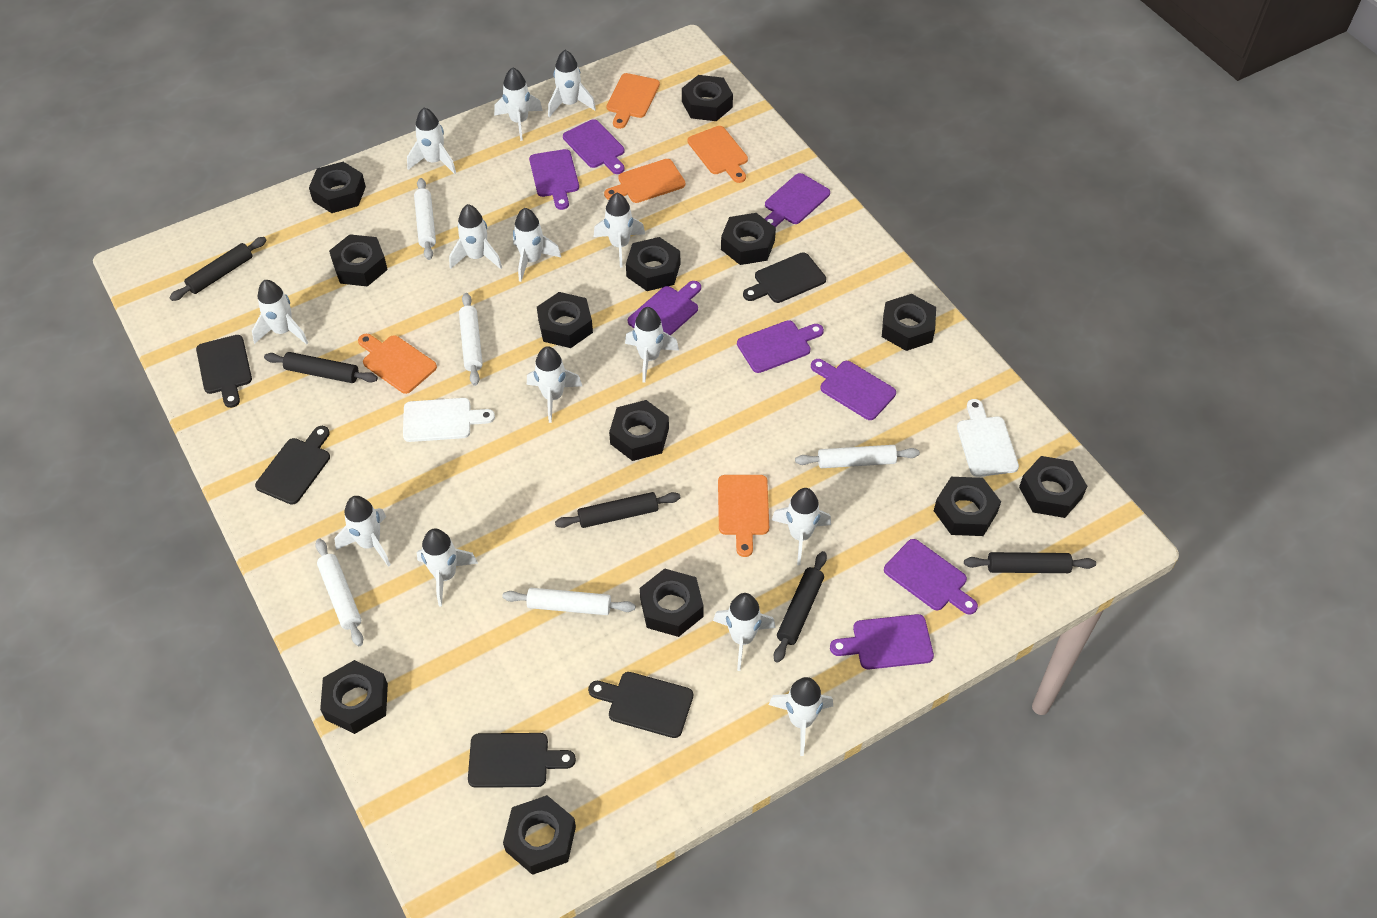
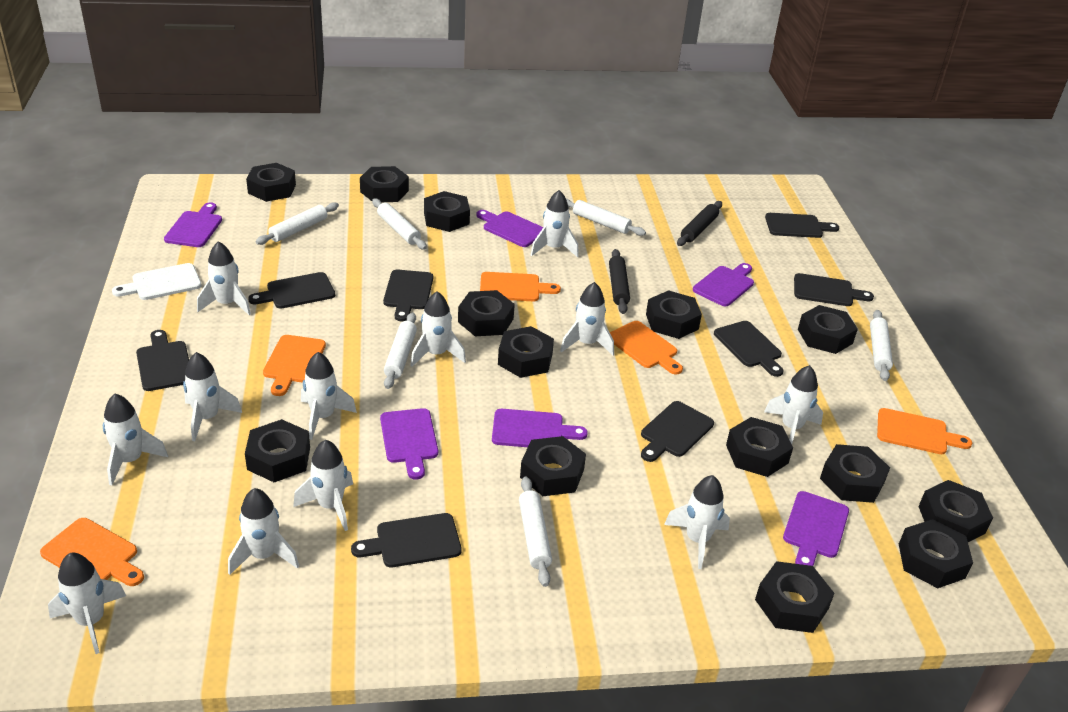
black cutting board: 5 -> 8
black nut: 13 -> 14
black rolling pin: 5 -> 2
purple cutting board: 8 -> 6
white cutting board: 2 -> 1
white rocket: 14 -> 12
white rolling pin: 5 -> 6

